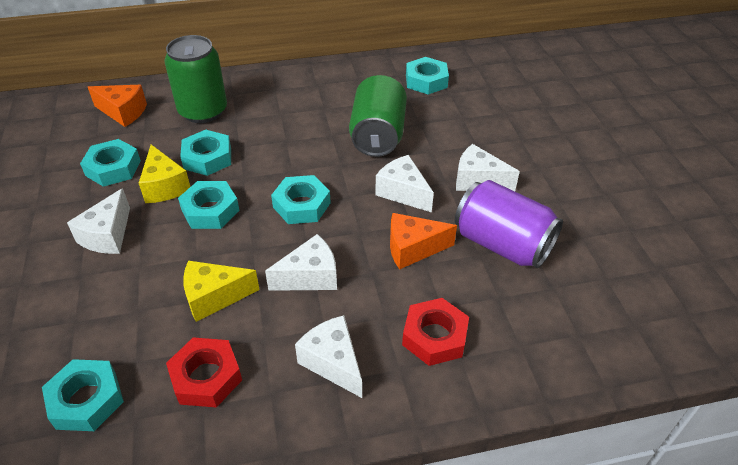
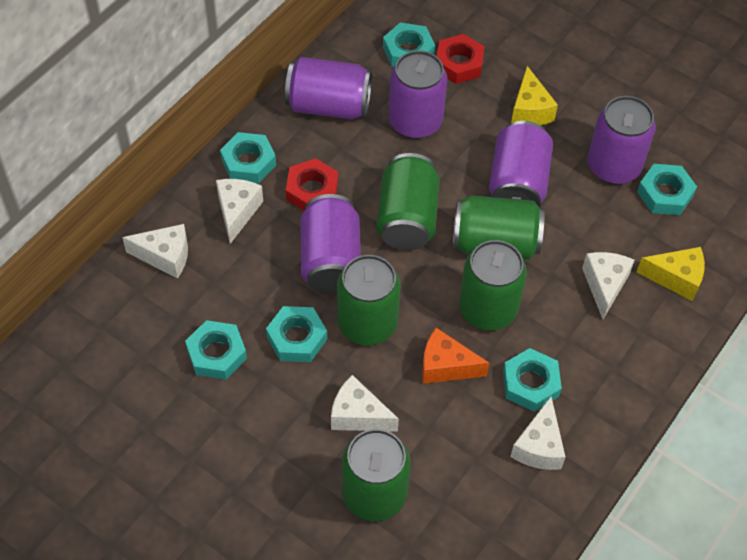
green can: 2 -> 5
orange cheese: 2 -> 1
purple can: 1 -> 5

